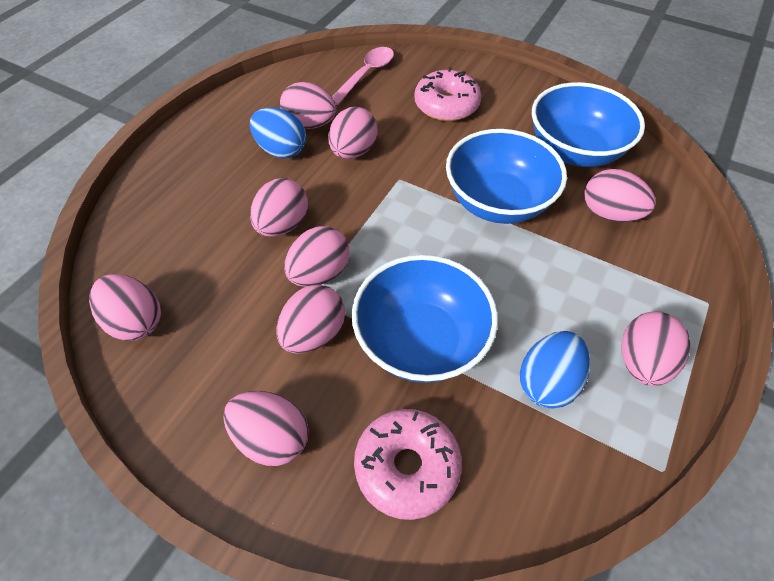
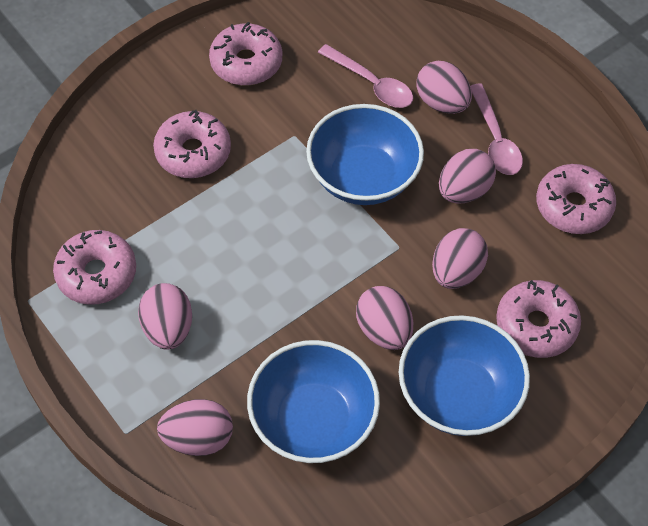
blue egg: 2 -> 0
pink donut: 2 -> 5
pink egg: 9 -> 6
pink spoon: 1 -> 2

